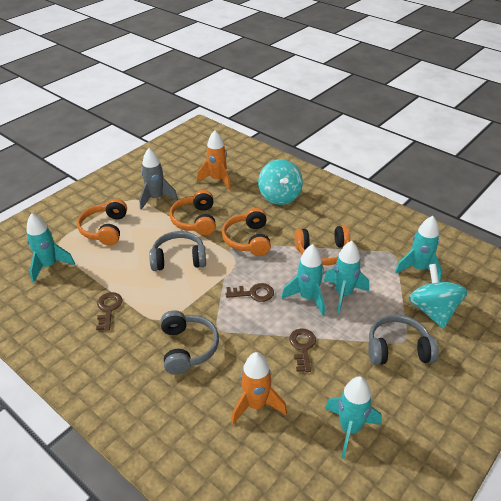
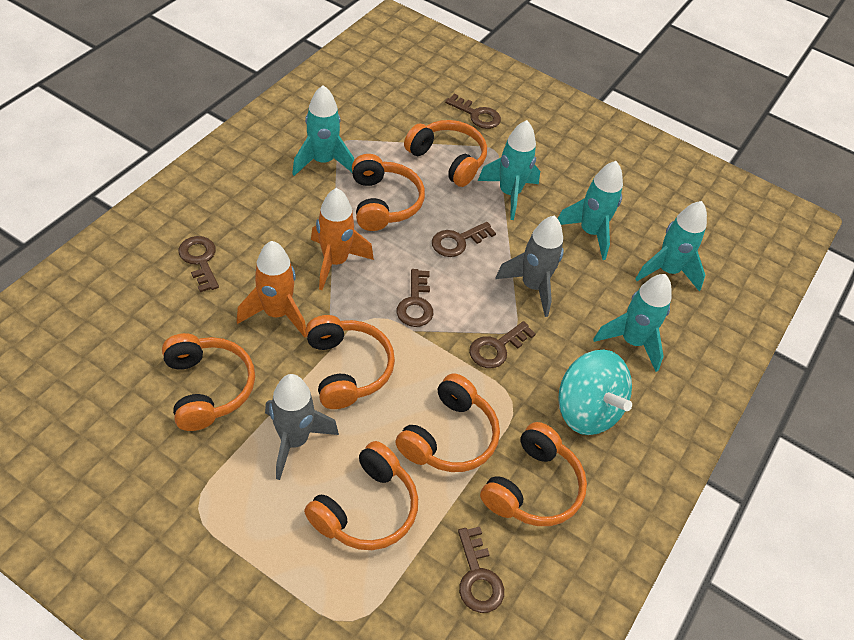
brown key: 3 -> 6
grey headphones: 3 -> 0
grey rocket: 1 -> 2
orange headphones: 4 -> 7
turquoise spinning top: 2 -> 1

